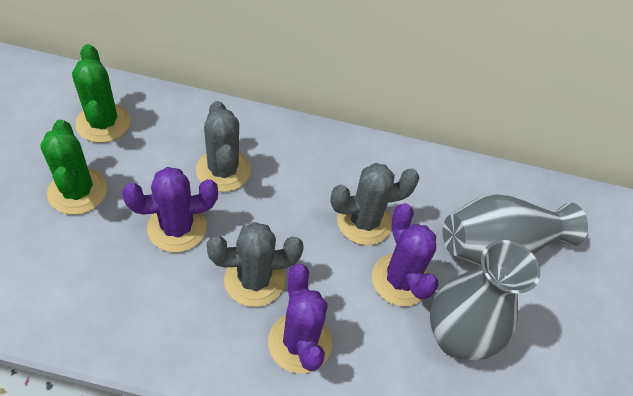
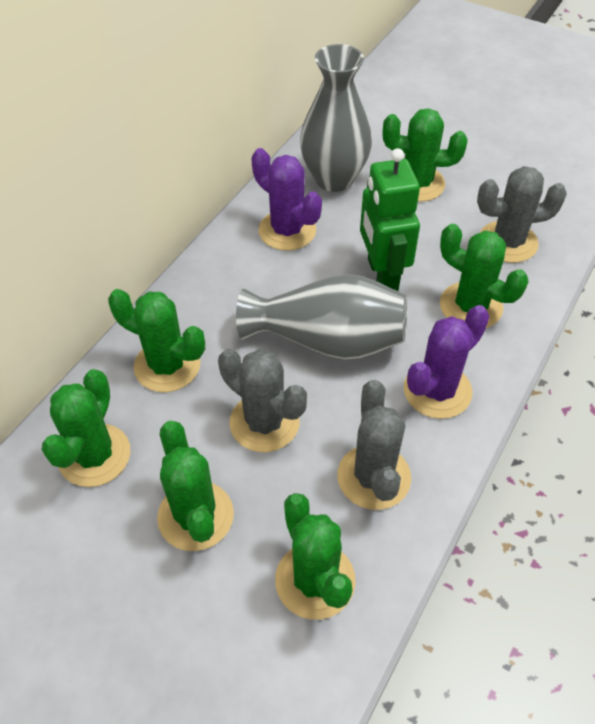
green cactus: 2 -> 6
green robot: 0 -> 1
purple cactus: 3 -> 2

